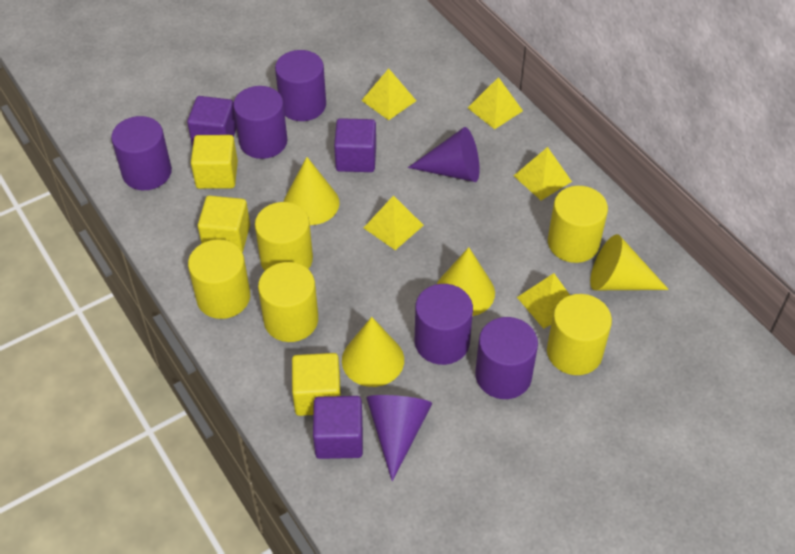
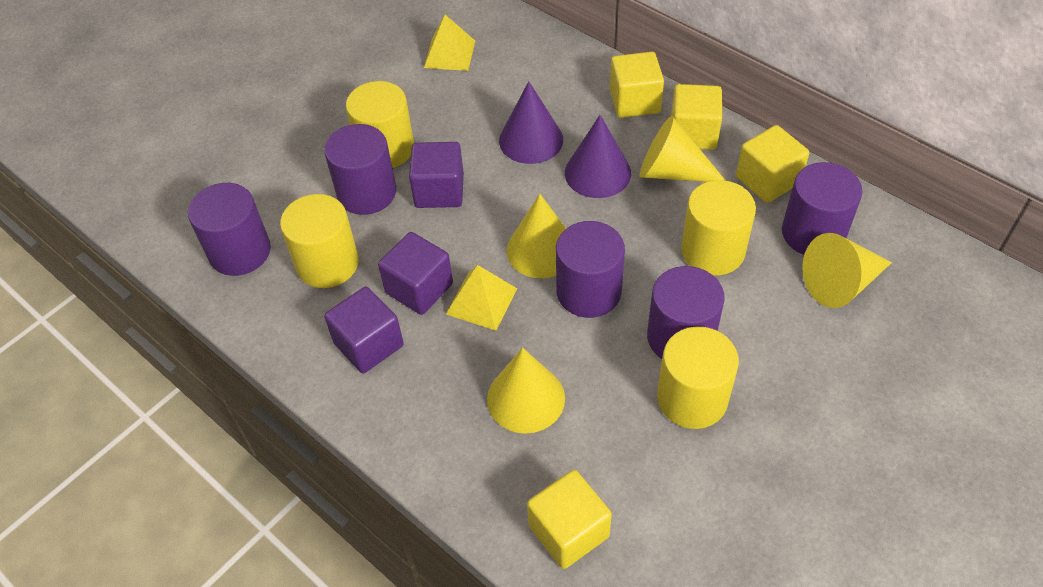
yellow cube: 3 -> 4
yellow cylinder: 5 -> 4
yellow pyramid: 5 -> 2

